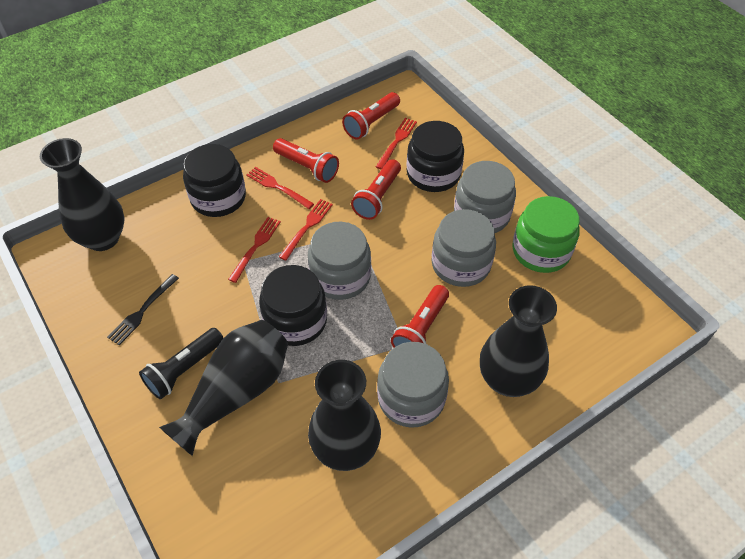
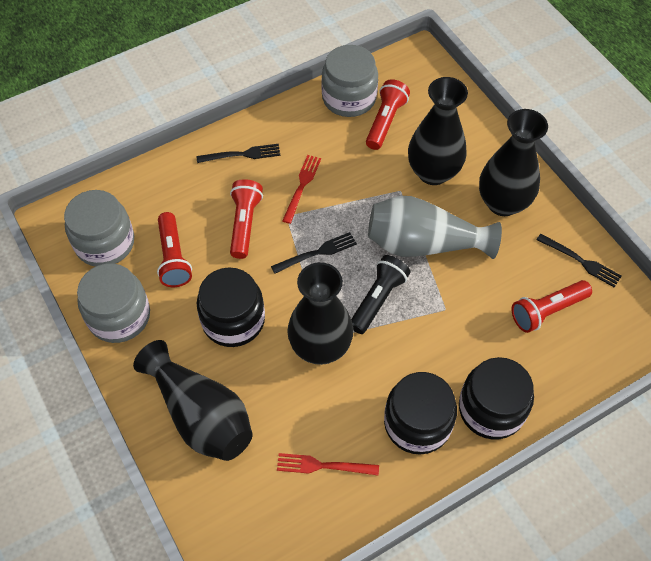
black fork: 1 -> 3
green jar: 1 -> 0
grey jar: 4 -> 3
grey vase: 0 -> 1
red fork: 4 -> 2

